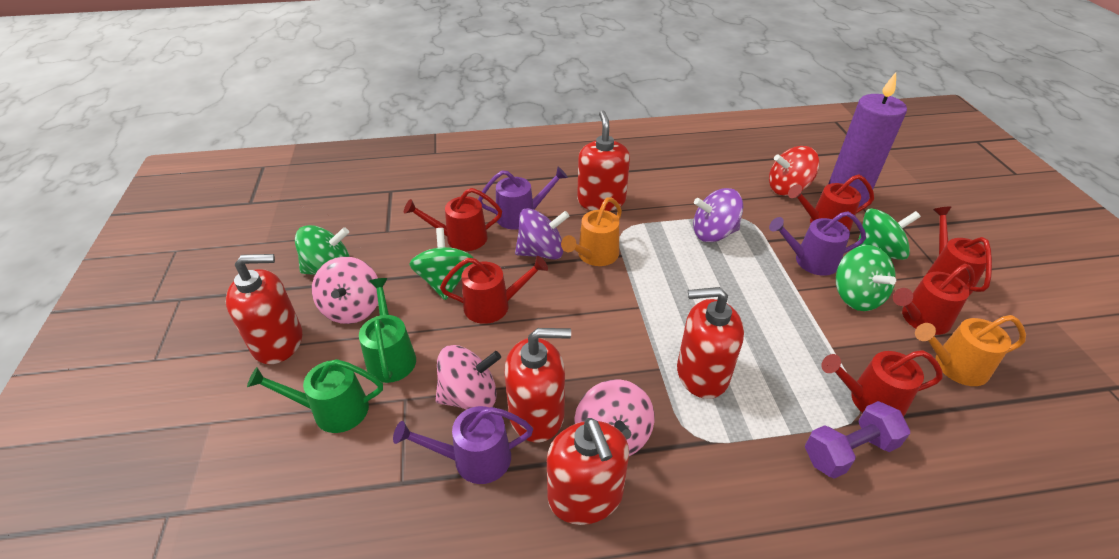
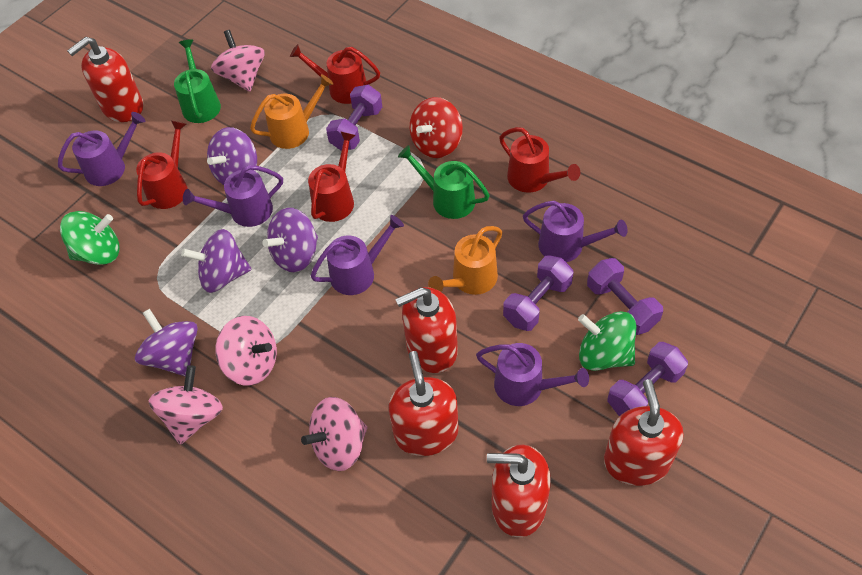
green spinning top: 4 -> 2
pink spinning top: 3 -> 4
purple candle: 1 -> 0
purple dumbbell: 1 -> 4
purple spinning top: 2 -> 4
purple watering can: 3 -> 5
red watering can: 6 -> 4

